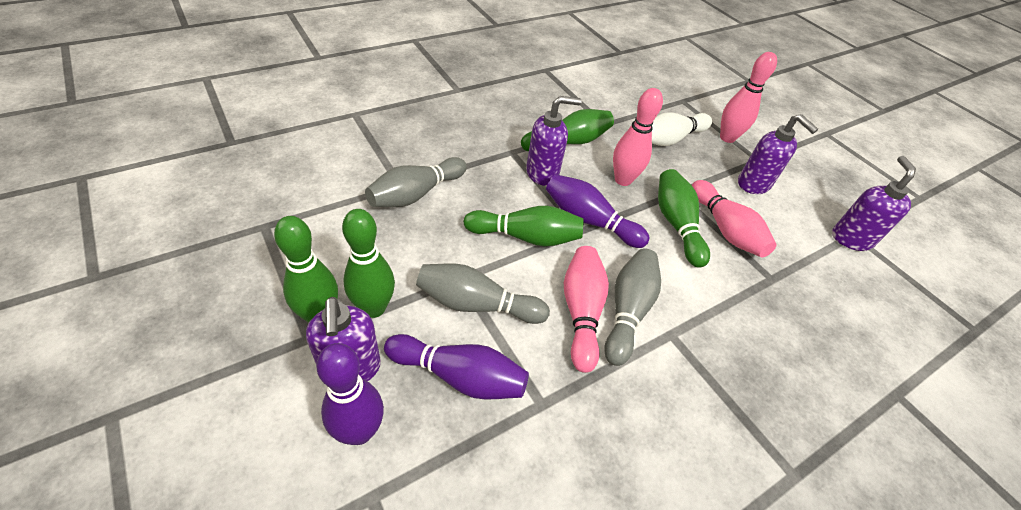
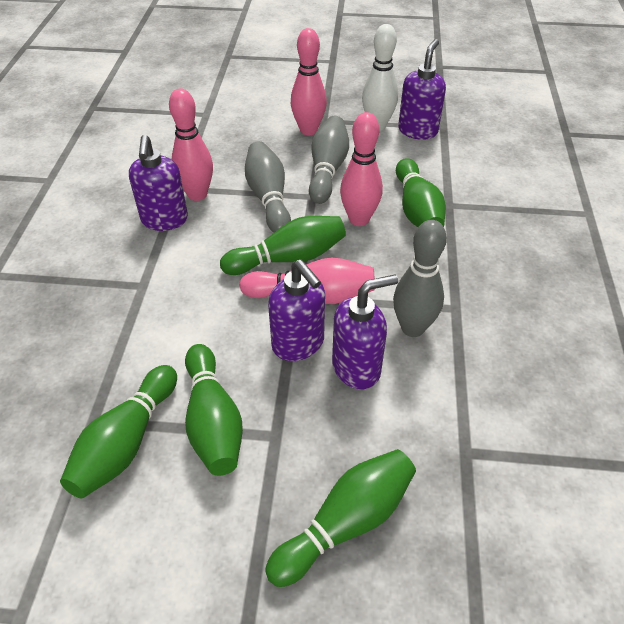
purple bowling pin: 3 -> 0

